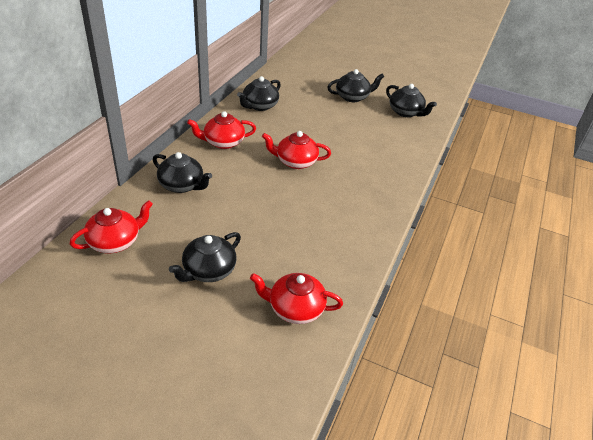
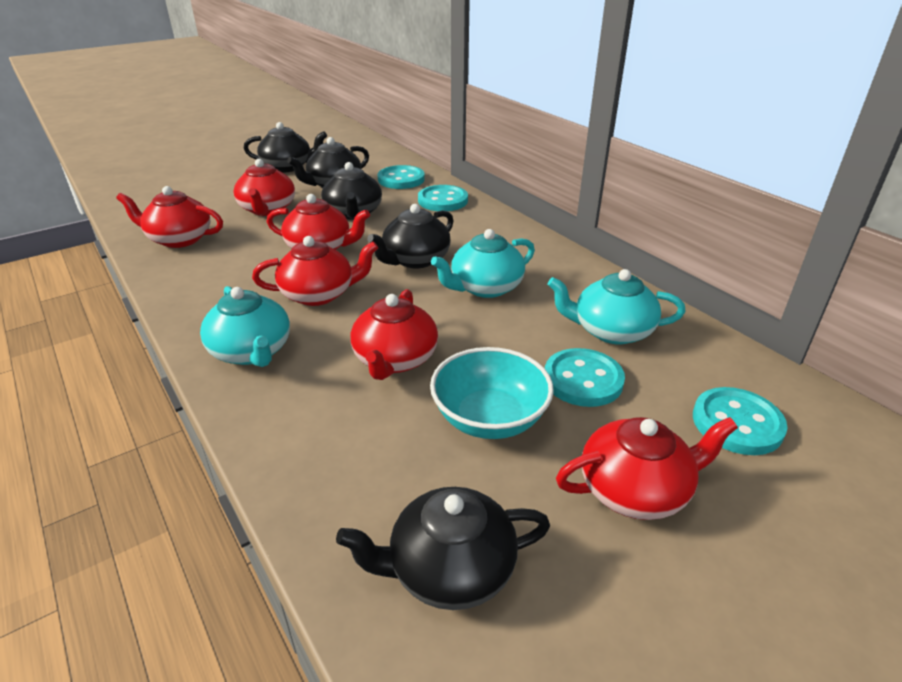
red teapot: 4 -> 6
turquoise bowl: 0 -> 1
turquoise button: 0 -> 4
turquoise teapot: 0 -> 3

